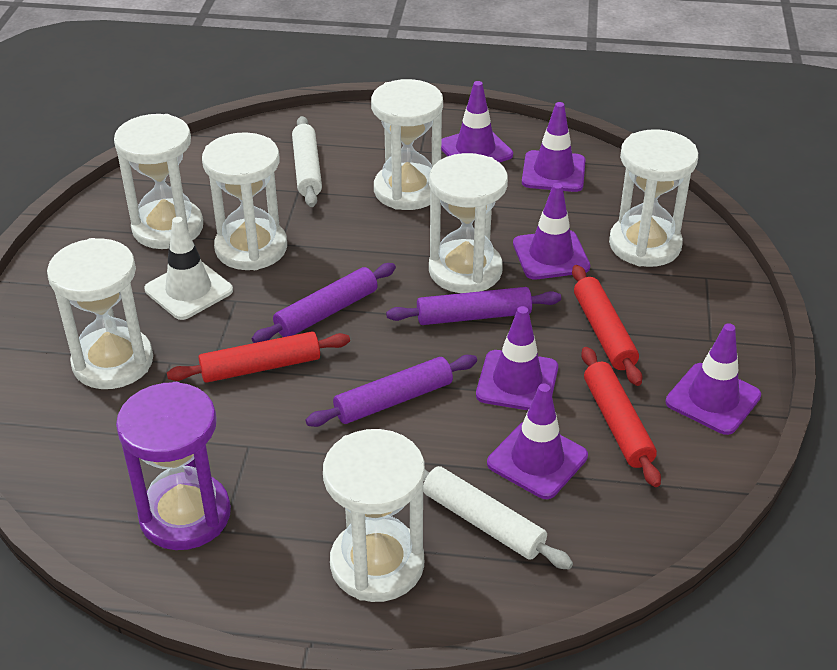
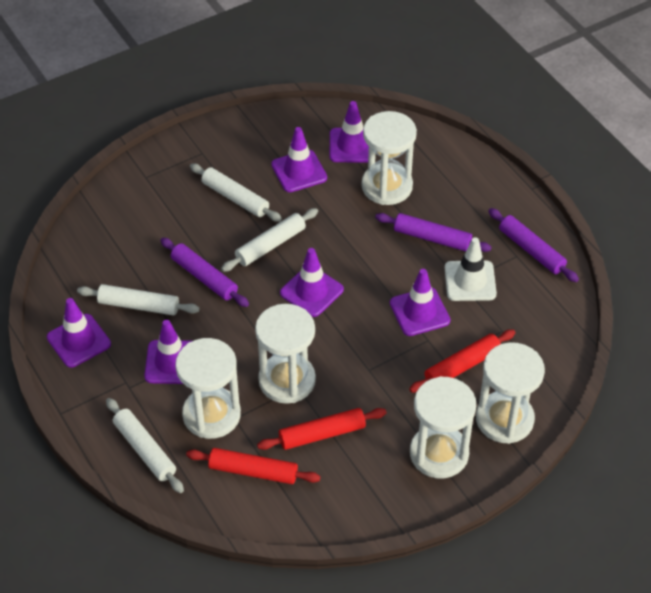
purple hourglass: 1 -> 0
white hourglass: 7 -> 5
white rolling pin: 2 -> 4

